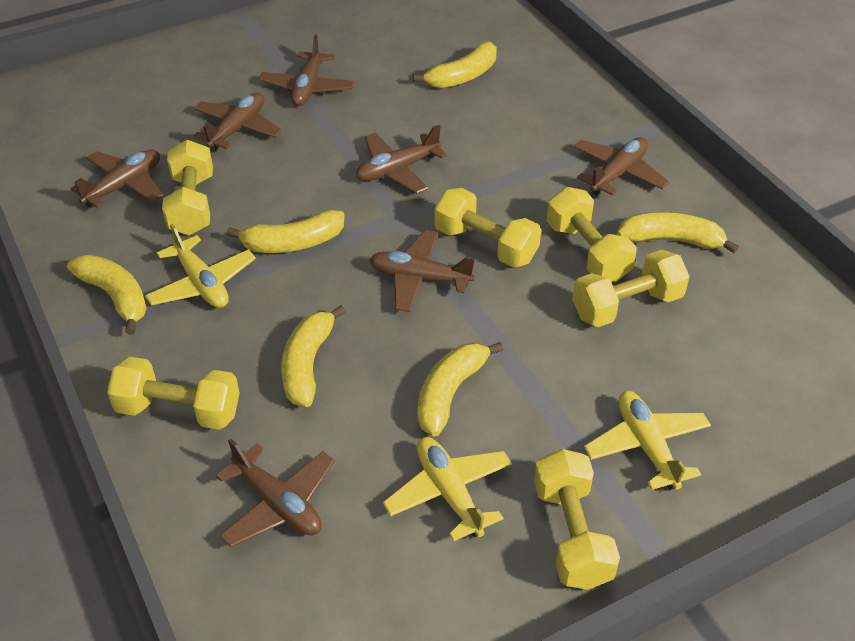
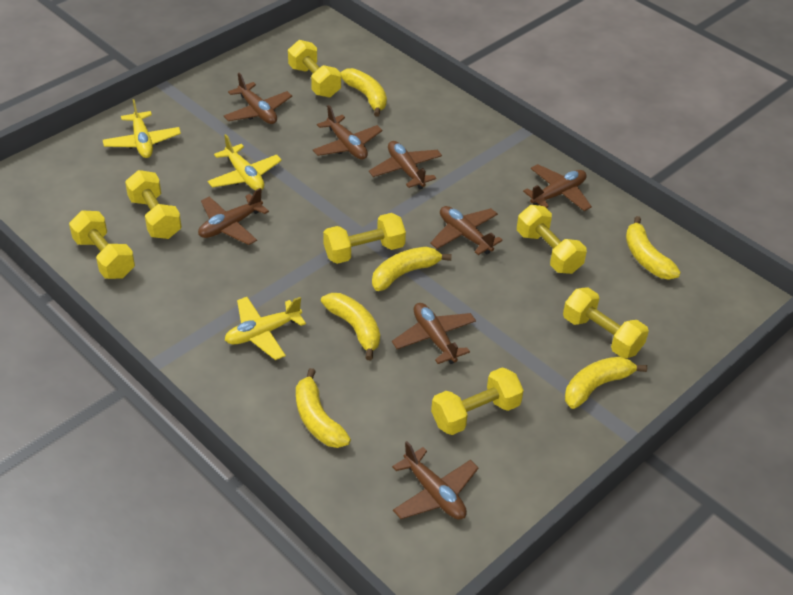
brown plane: 7 -> 8
yellow dumbbell: 6 -> 7

